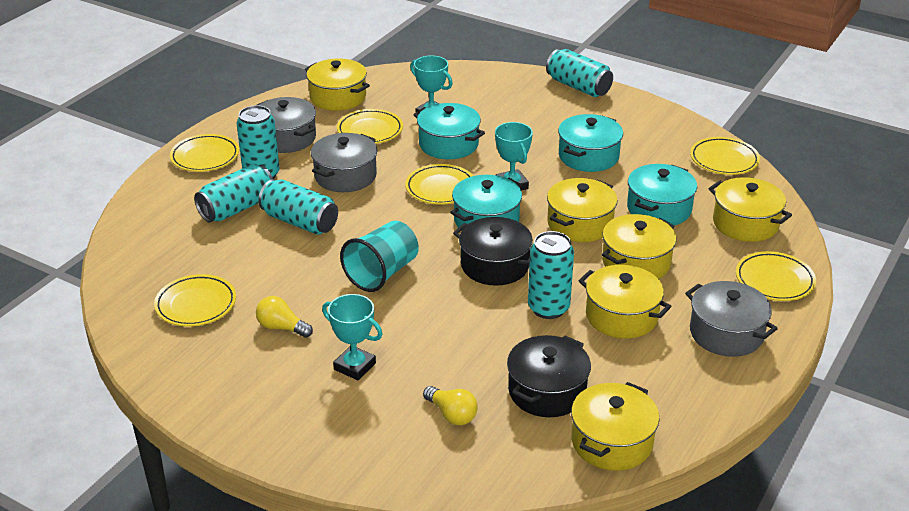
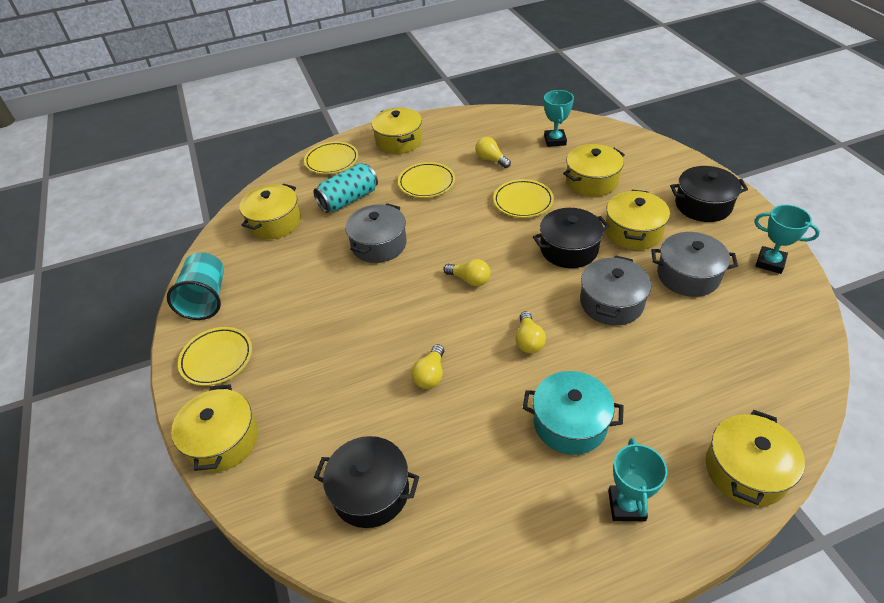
black pot: 2 -> 3
turquoise can: 5 -> 1
turquoise pot: 4 -> 1
yellow light bulb: 2 -> 4
yellow plate: 6 -> 4

